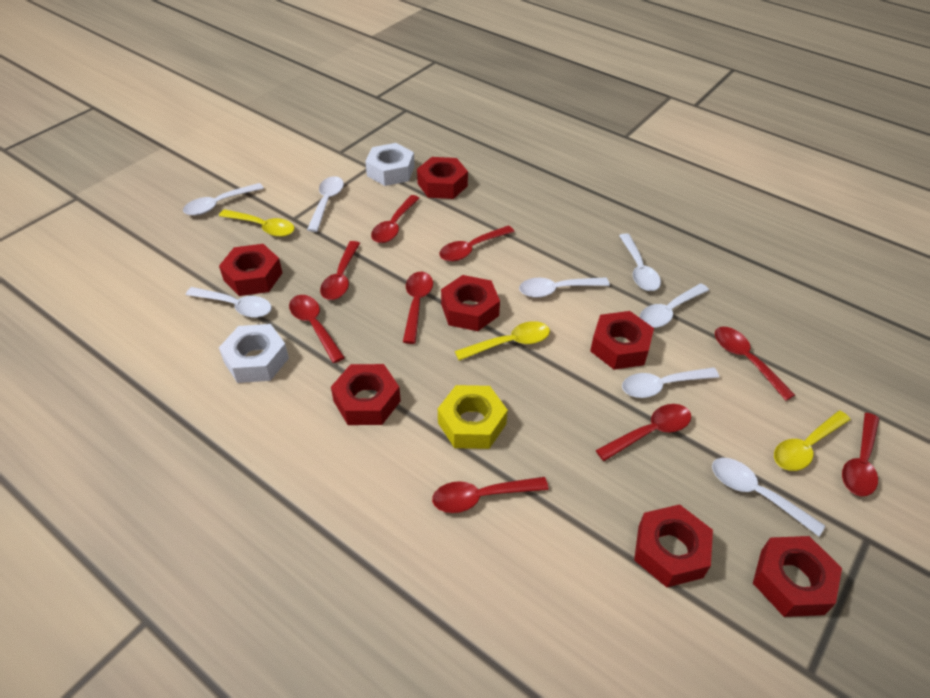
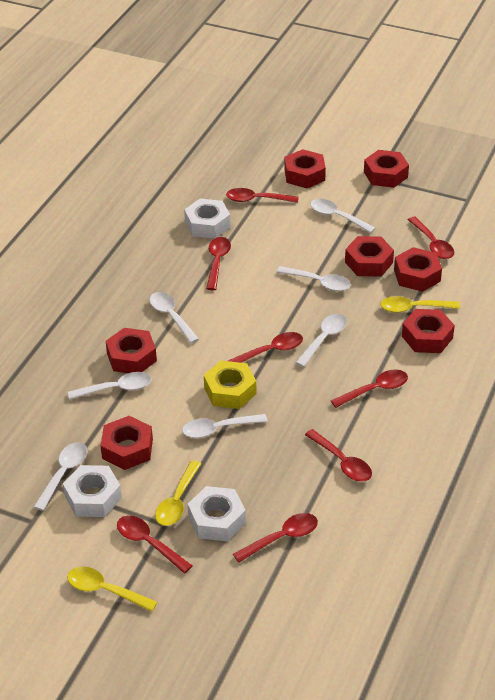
red spoon: 9 -> 8
white nut: 2 -> 3
white spoon: 8 -> 7

